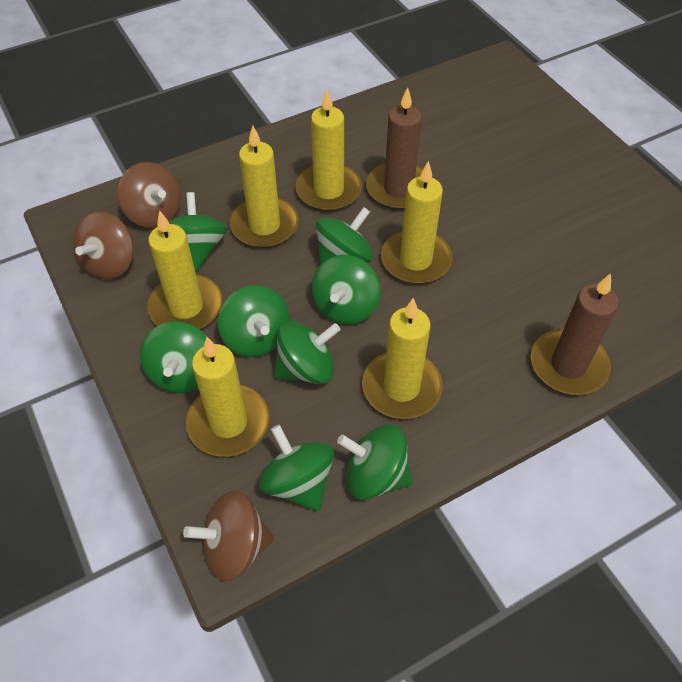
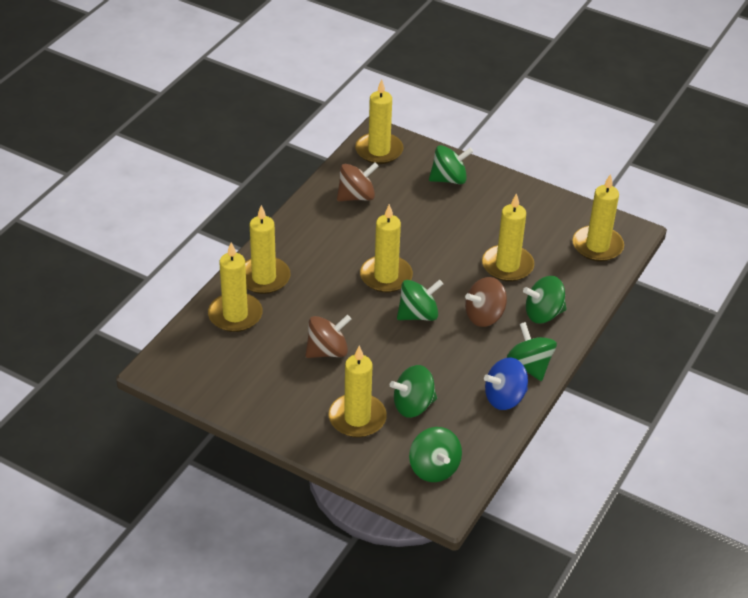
blue spinning top: 0 -> 1
brown candle: 2 -> 0
green spinning top: 8 -> 6
yellow candle: 6 -> 7

